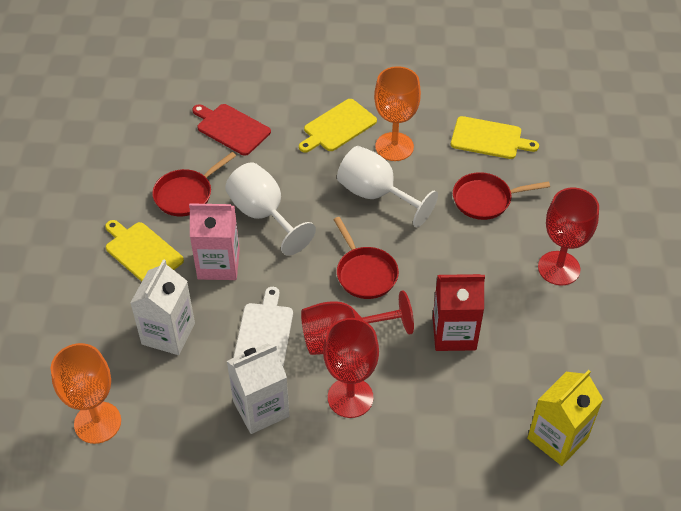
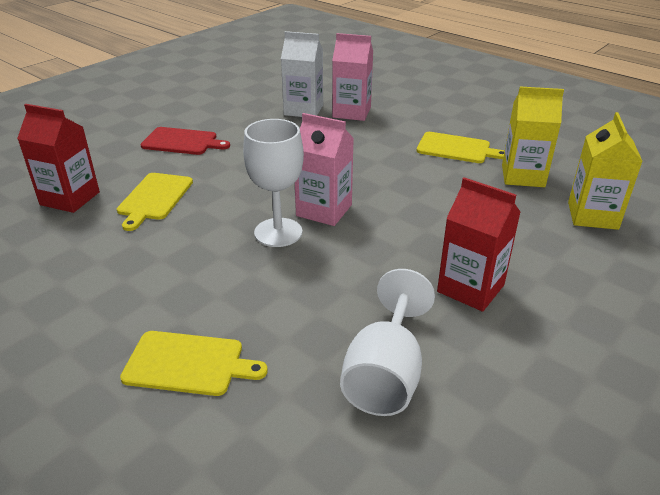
orange goblet: 2 -> 0
pink carton: 1 -> 2
red carton: 1 -> 2
red goblet: 3 -> 0
red pan: 3 -> 0
white carton: 2 -> 1
white cutting board: 1 -> 0
yellow carton: 1 -> 2

